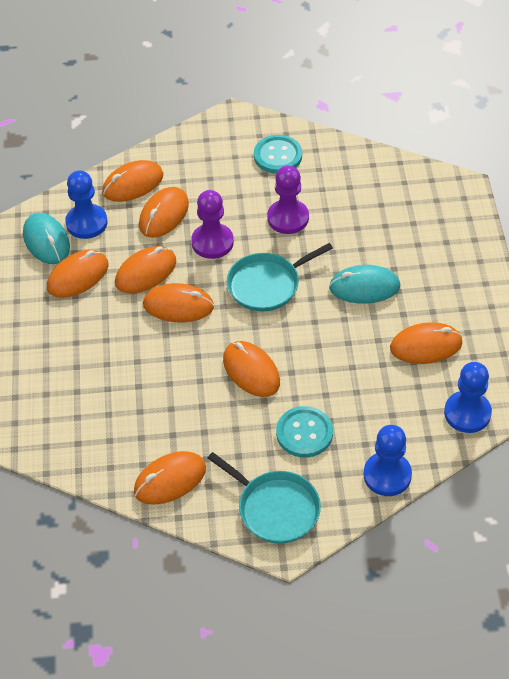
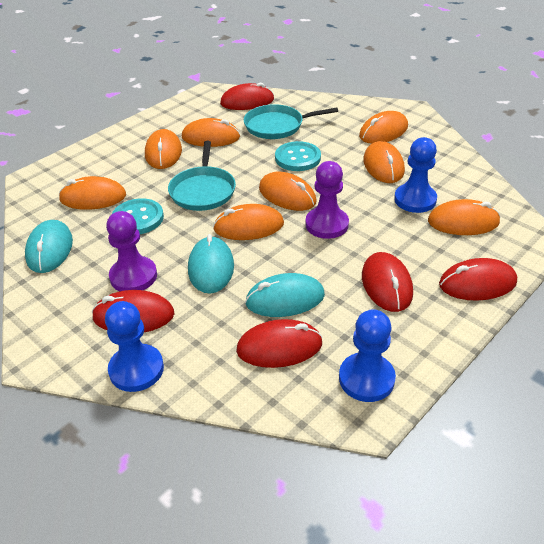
red mouse: 0 -> 5
turquoise mouse: 2 -> 3

